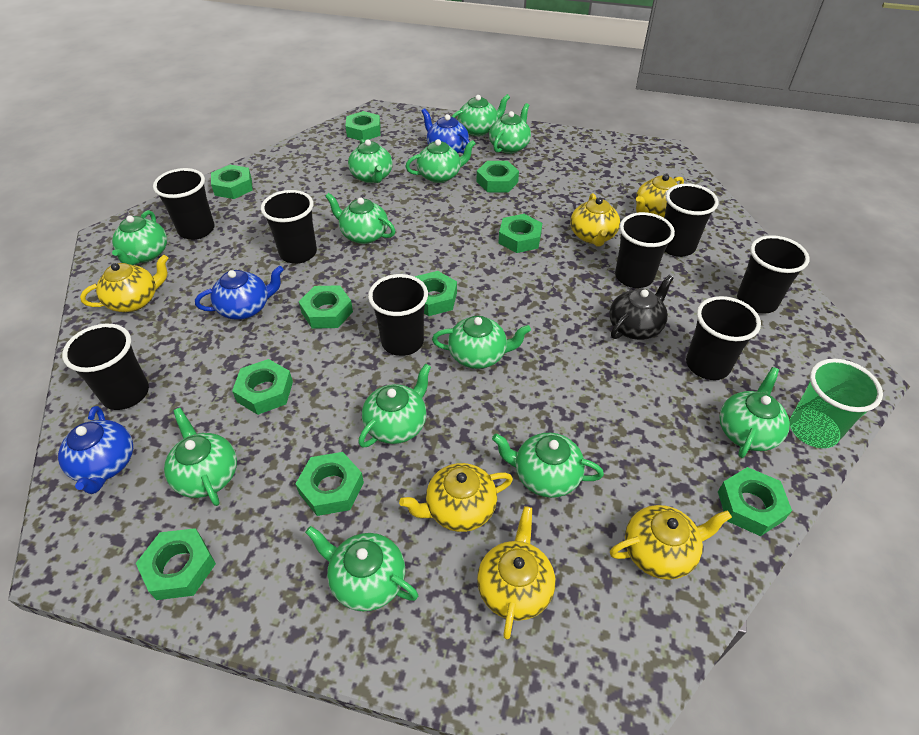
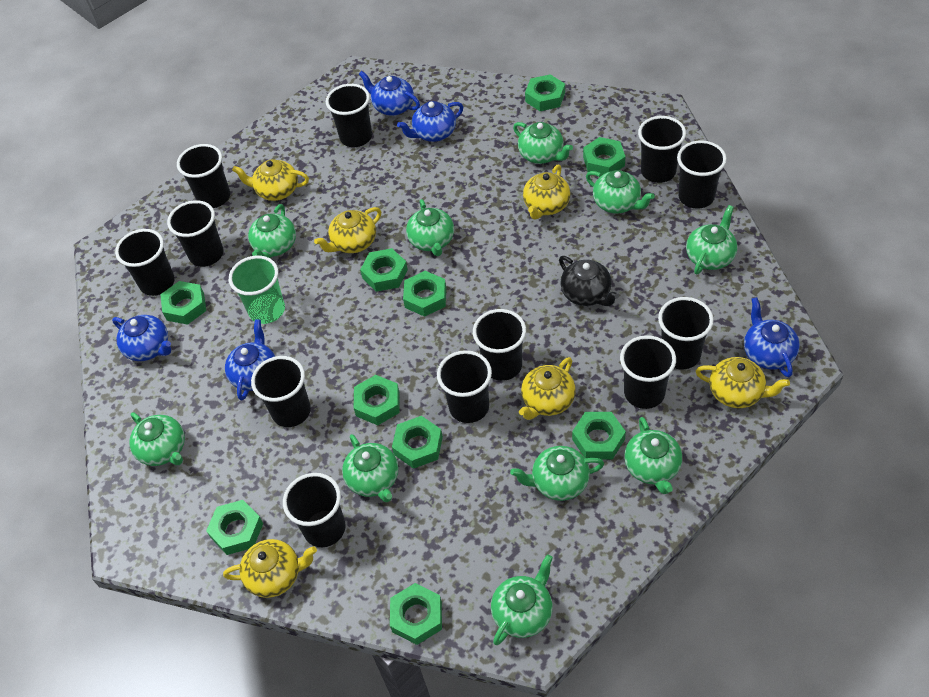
black cup: 8 -> 12
blue teapot: 3 -> 5
green teapot: 12 -> 10

